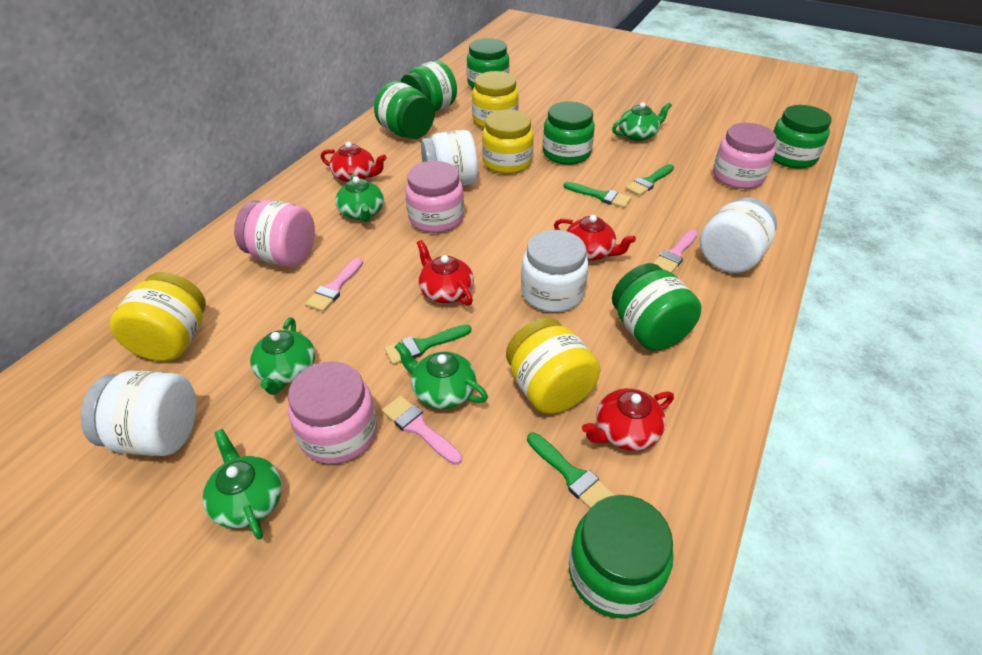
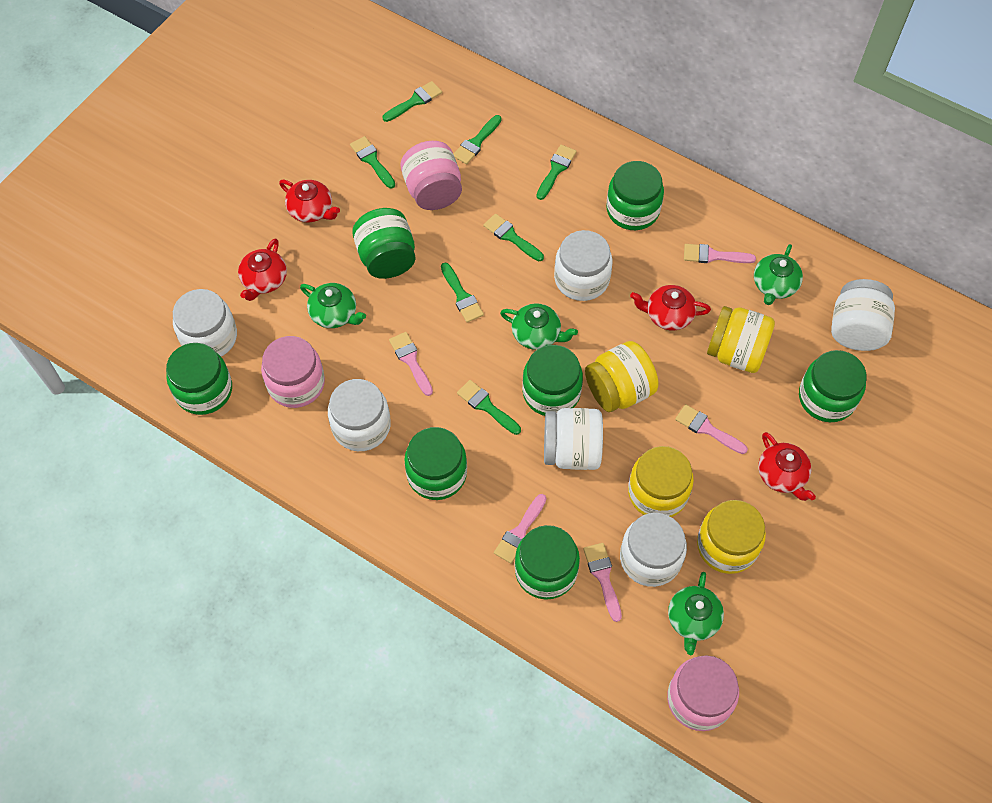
green brush: 4 -> 7
green teapot: 5 -> 4
pink brush: 3 -> 5
pink jar: 4 -> 3
white jar: 4 -> 6

